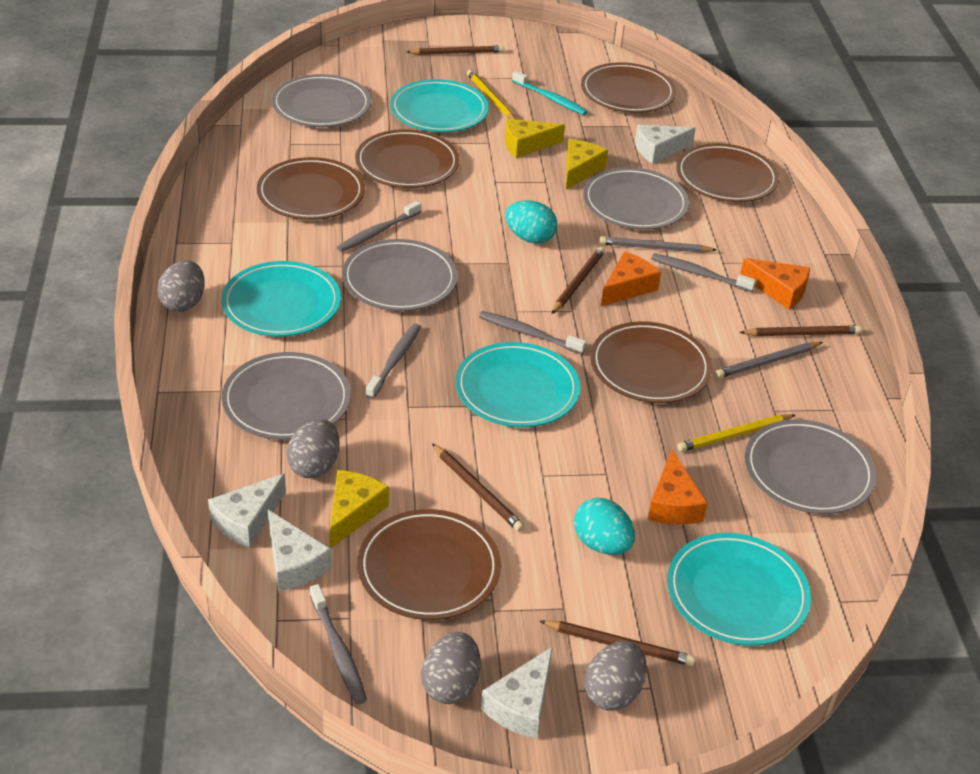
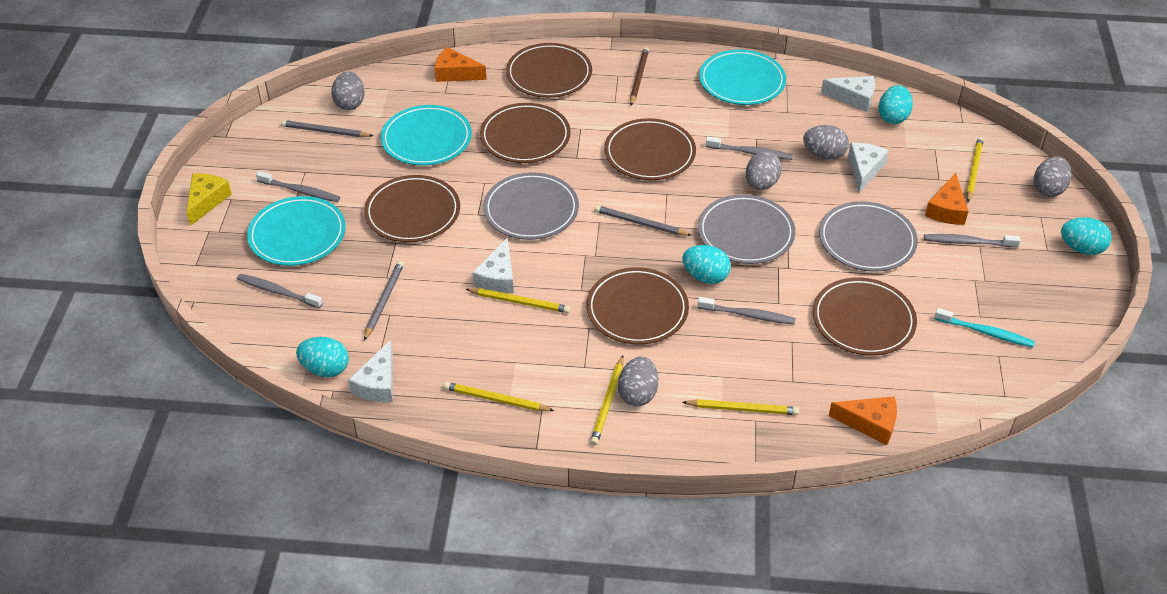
brown pencil: 5 -> 1
grey egg: 4 -> 5
grey pencil: 2 -> 3
grey plate: 5 -> 3
turquoise egg: 2 -> 4
turquoise plate: 4 -> 3
yellow cheese: 3 -> 1
yellow pencil: 2 -> 5

